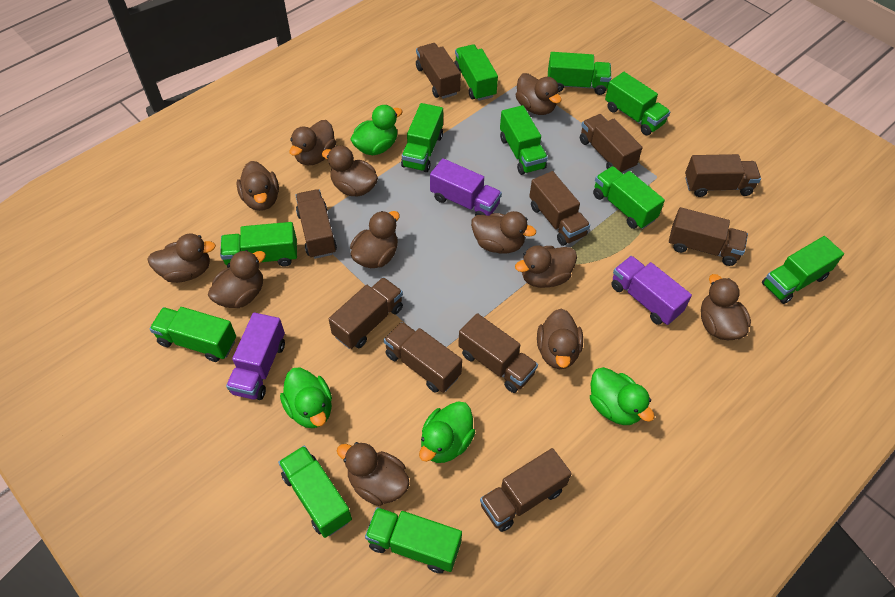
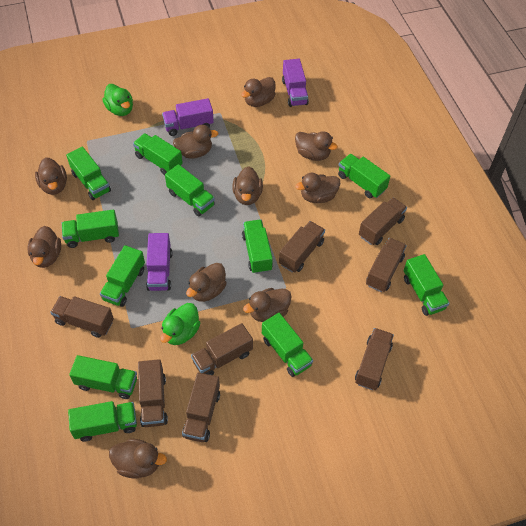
brown duck: 12 -> 10
brown truck: 10 -> 8
green duck: 4 -> 2

